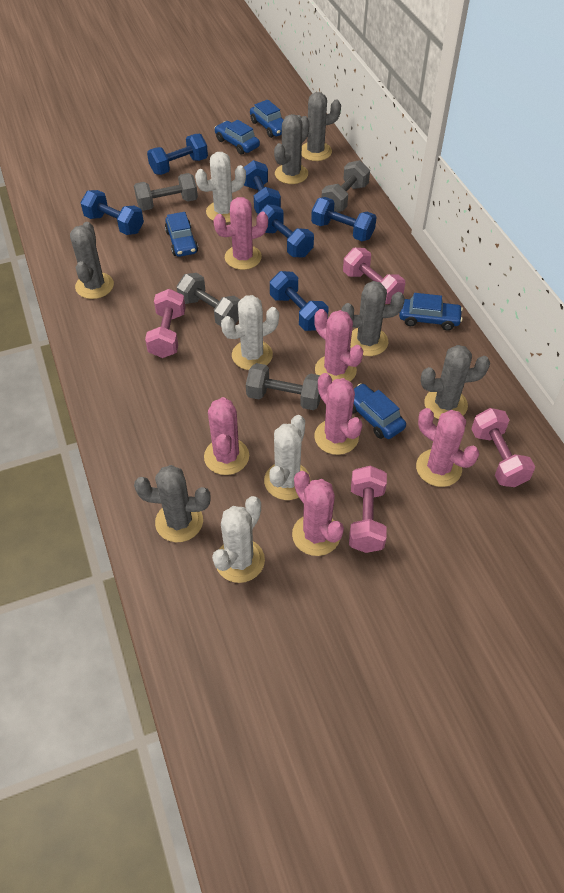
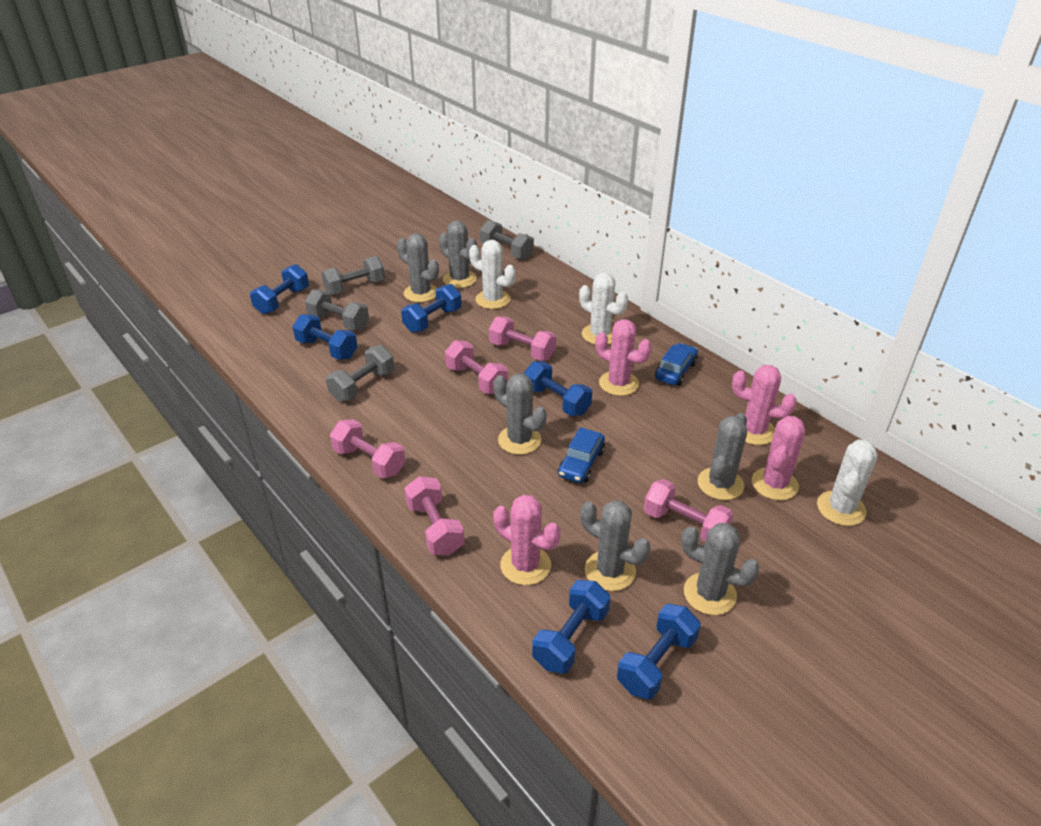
blue car: 5 -> 2
pink cactus: 6 -> 4
pink dumbbell: 4 -> 5
white cactus: 4 -> 3

